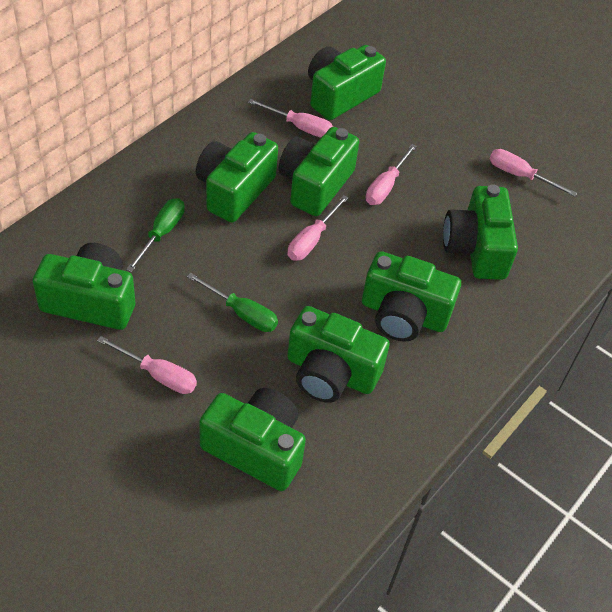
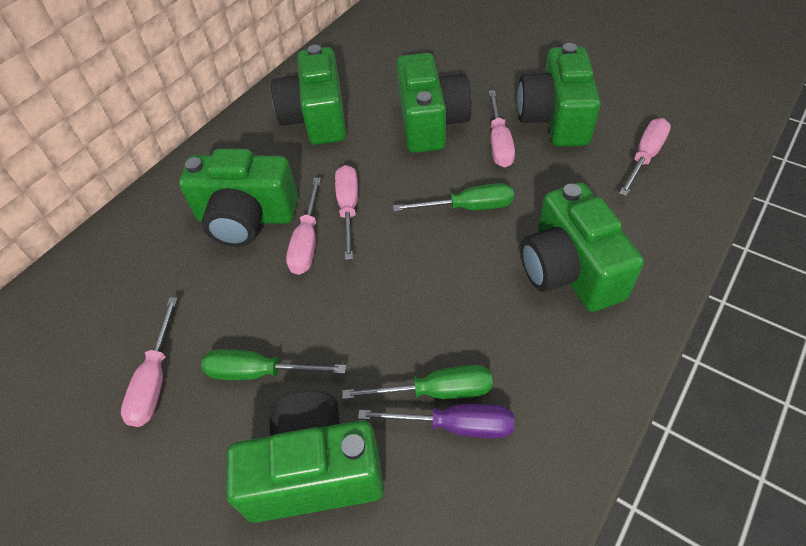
green camera: 8 -> 6
green screwdriver: 2 -> 3
purple screwdriver: 0 -> 1

